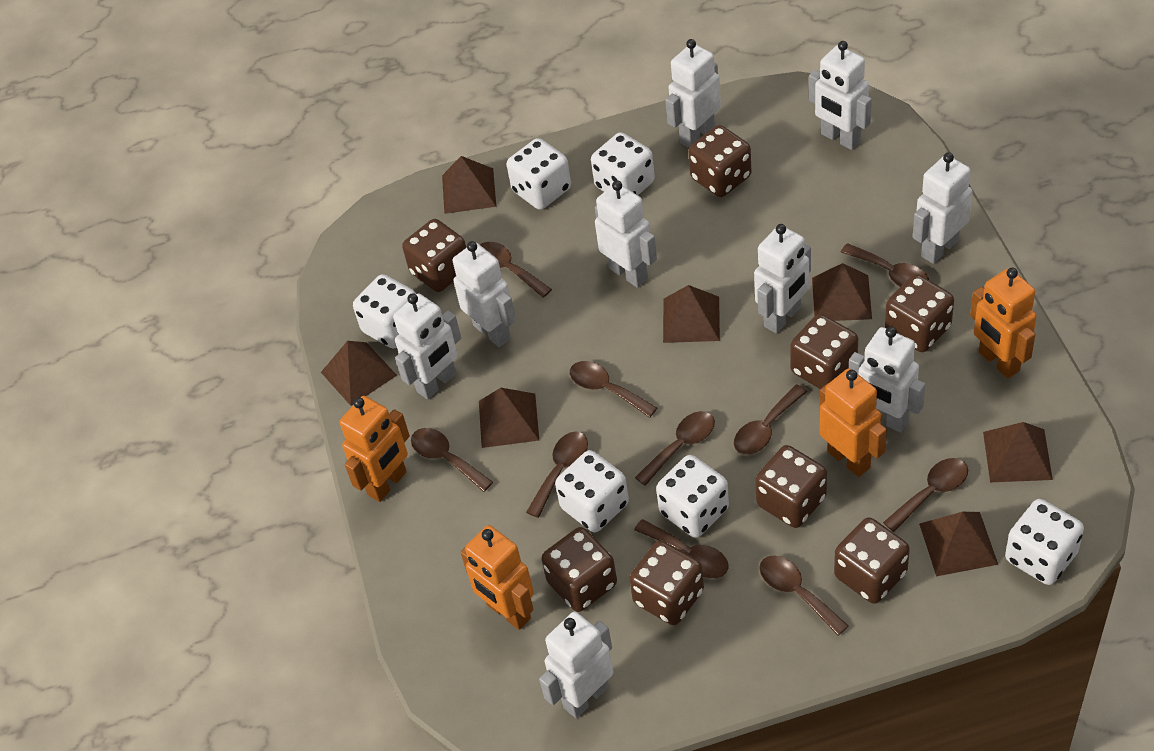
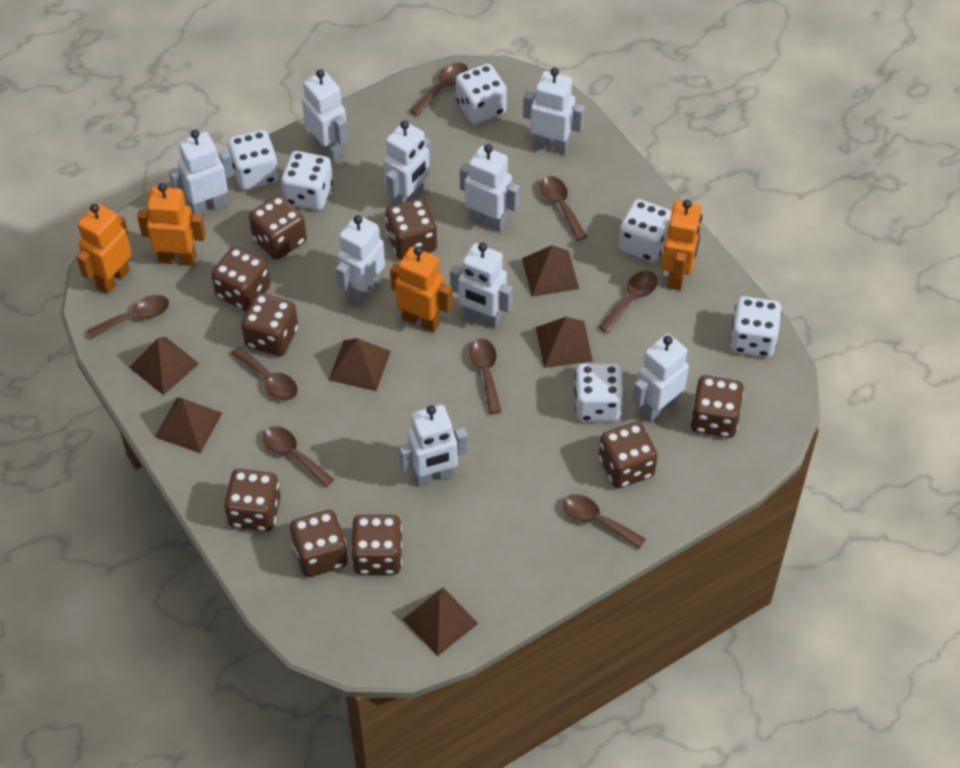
brown dice: 8 -> 9
brown pyramid: 7 -> 6
brown spoon: 10 -> 8

